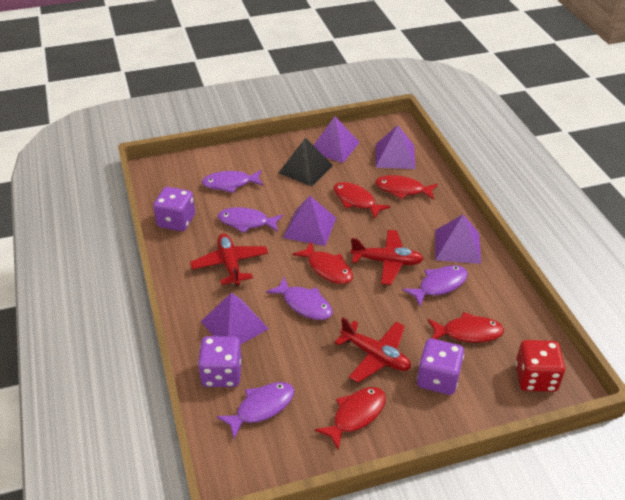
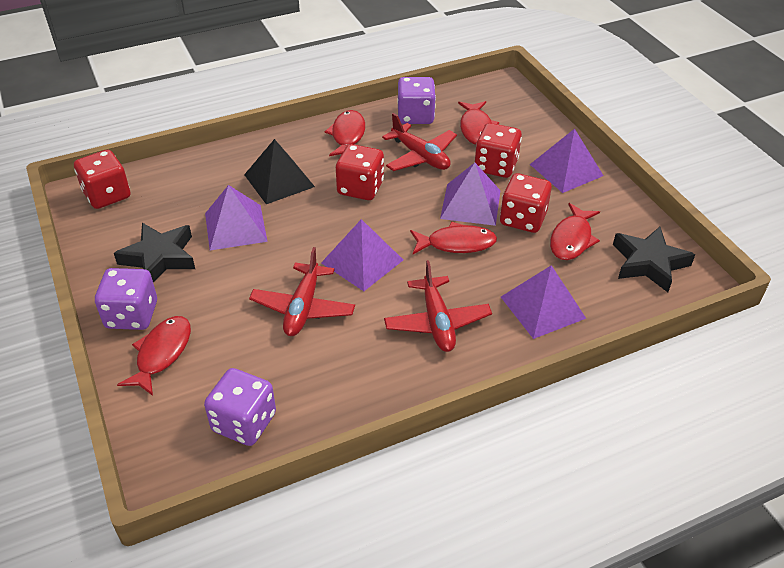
black star: 0 -> 2
purple fish: 5 -> 0
red dice: 1 -> 4

